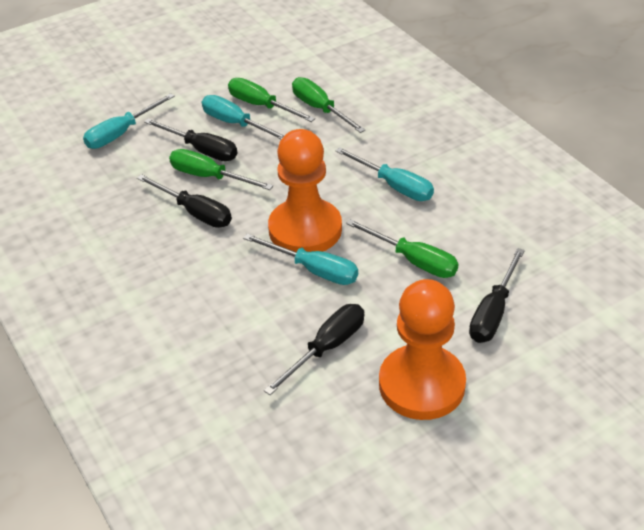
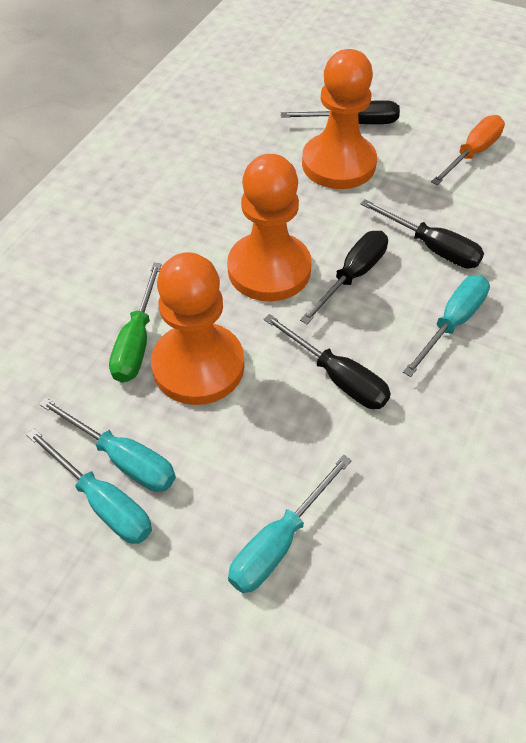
green screwdriver: 4 -> 1
orange pawn: 2 -> 3
orange screwdriver: 0 -> 1

